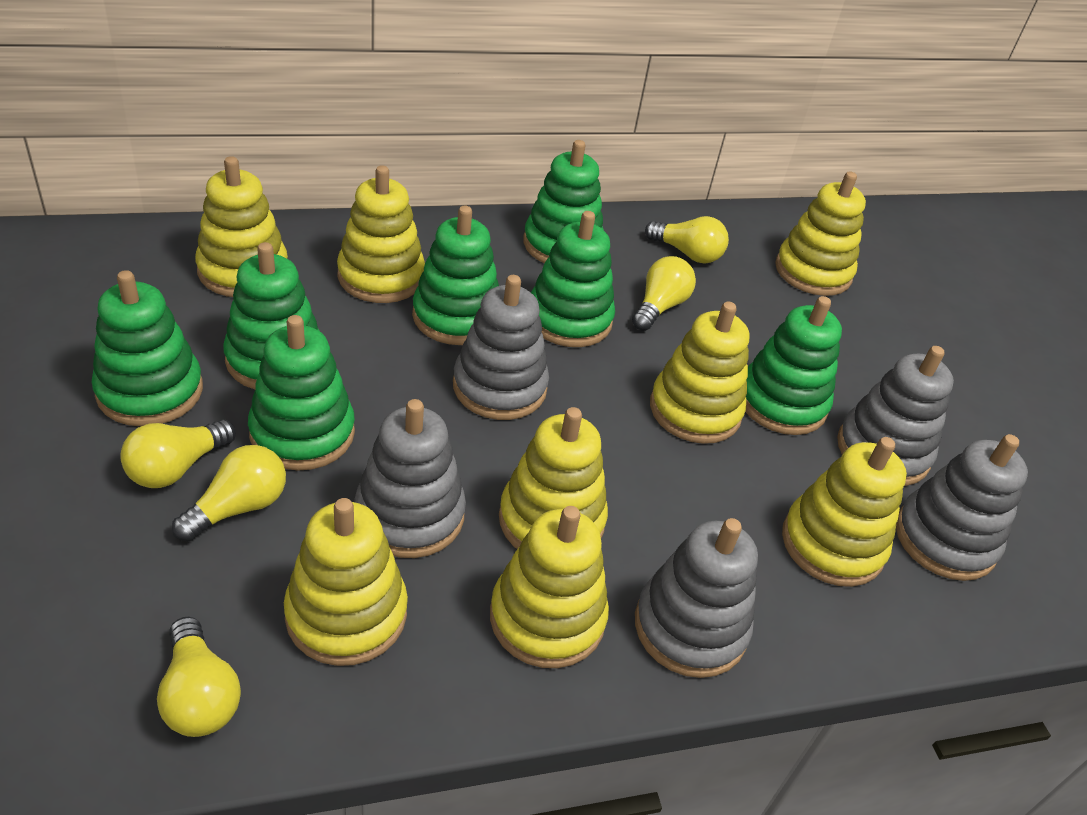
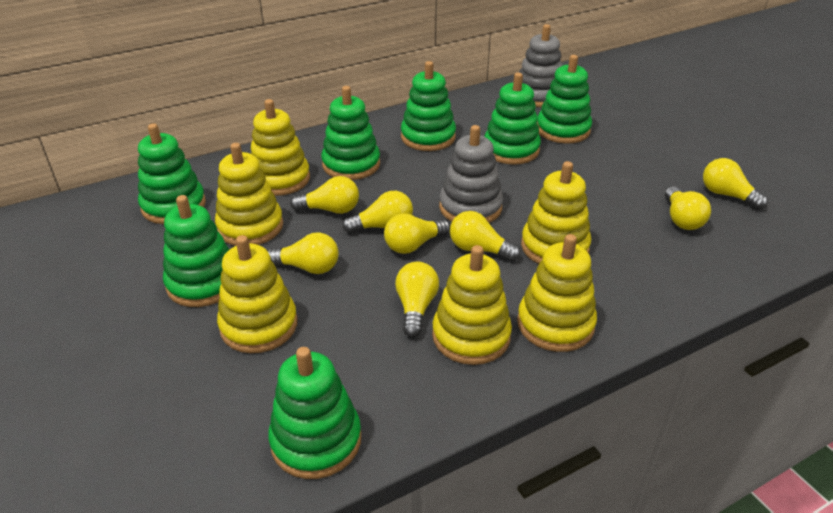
grey stacking toy: 5 -> 2
yellow light bulb: 5 -> 8
yellow stacking toy: 8 -> 6

